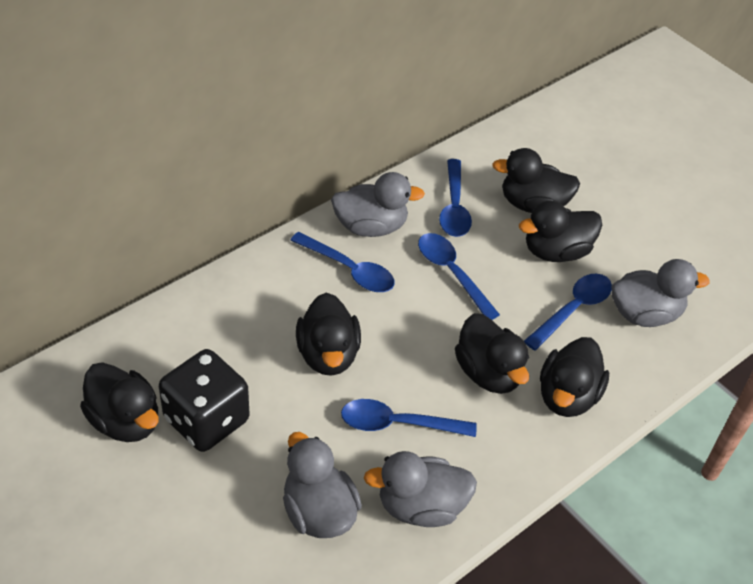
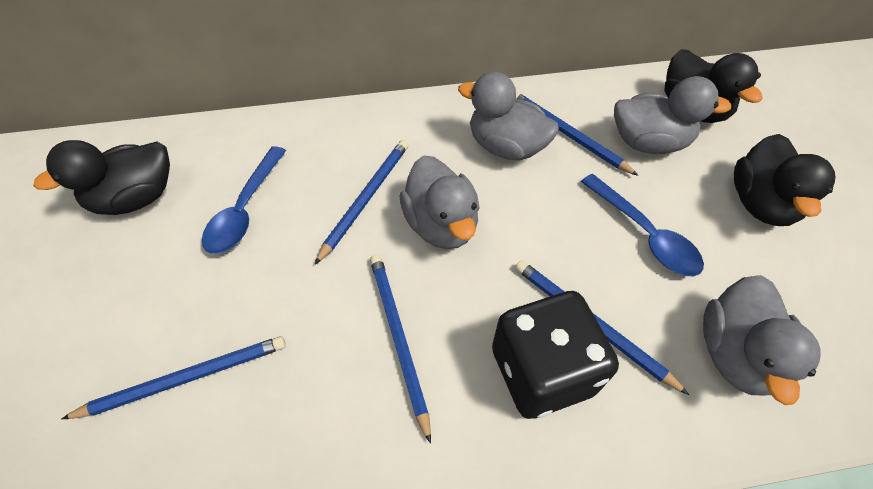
black duck: 6 -> 3
blue pencil: 0 -> 5
blue spoon: 5 -> 2

